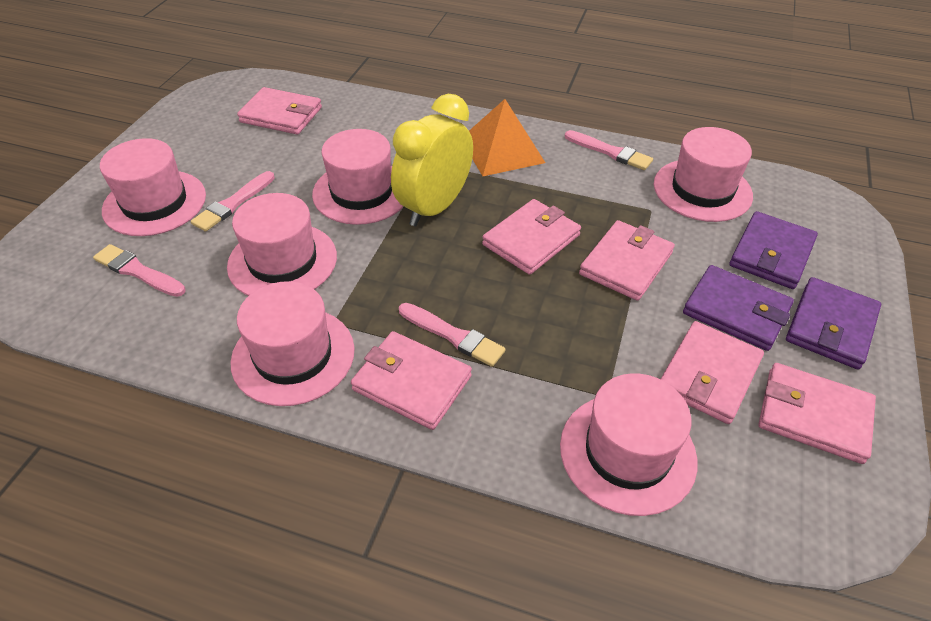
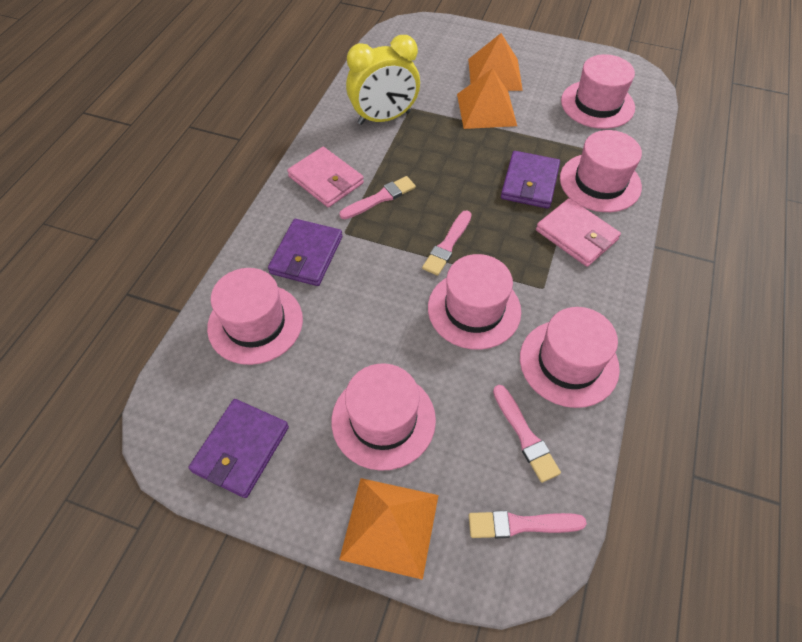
orange pyramid: 1 -> 3
pink wallet: 6 -> 2

